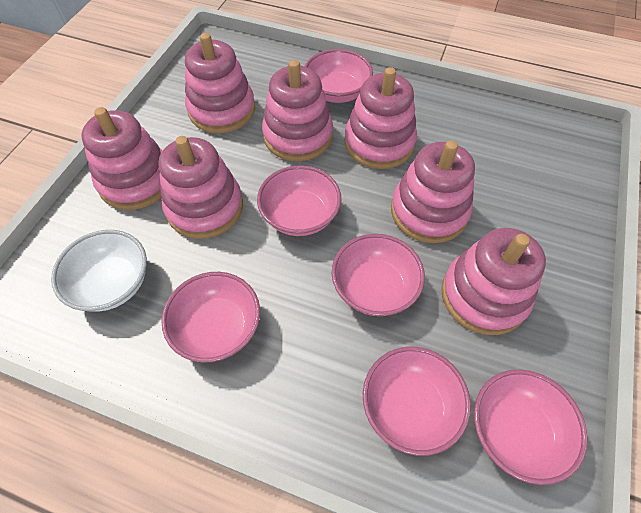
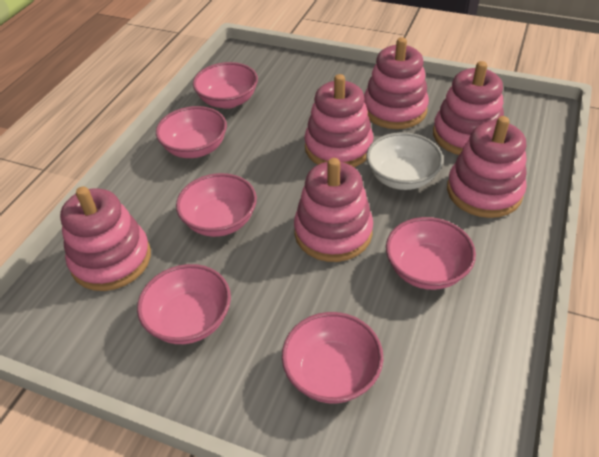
pink stacking toy: 7 -> 6

